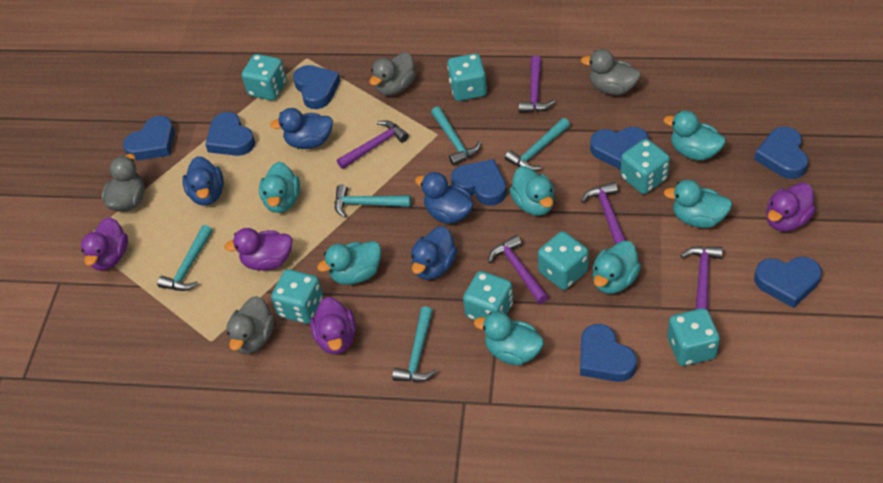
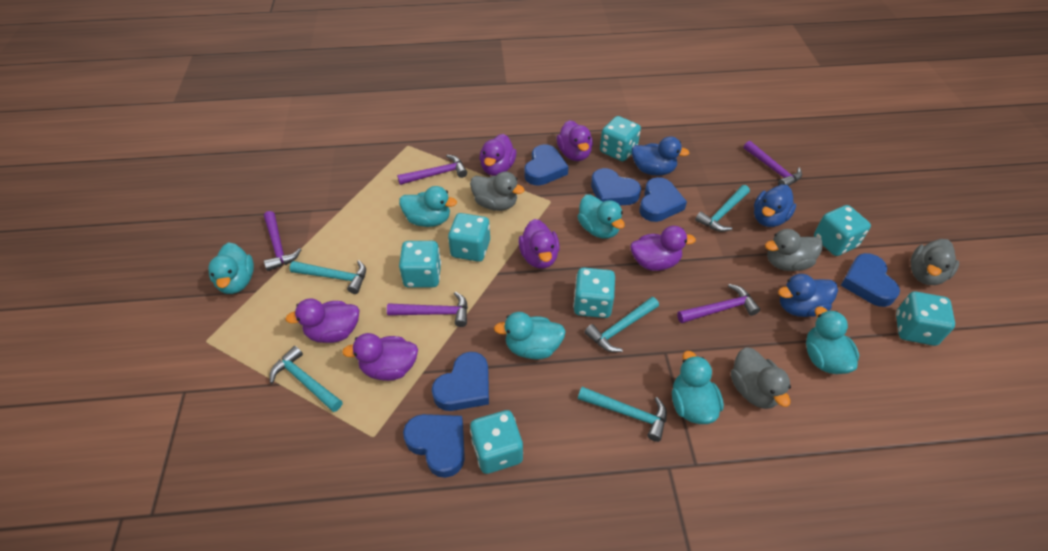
blue duck: 4 -> 3
blue heart: 8 -> 6
purple duck: 4 -> 6
turquoise duck: 7 -> 6

